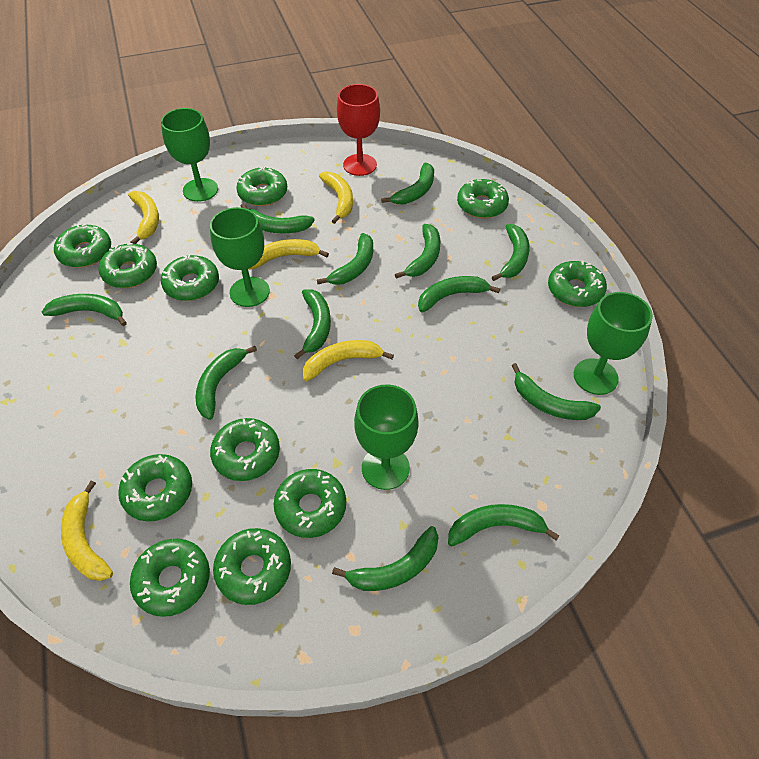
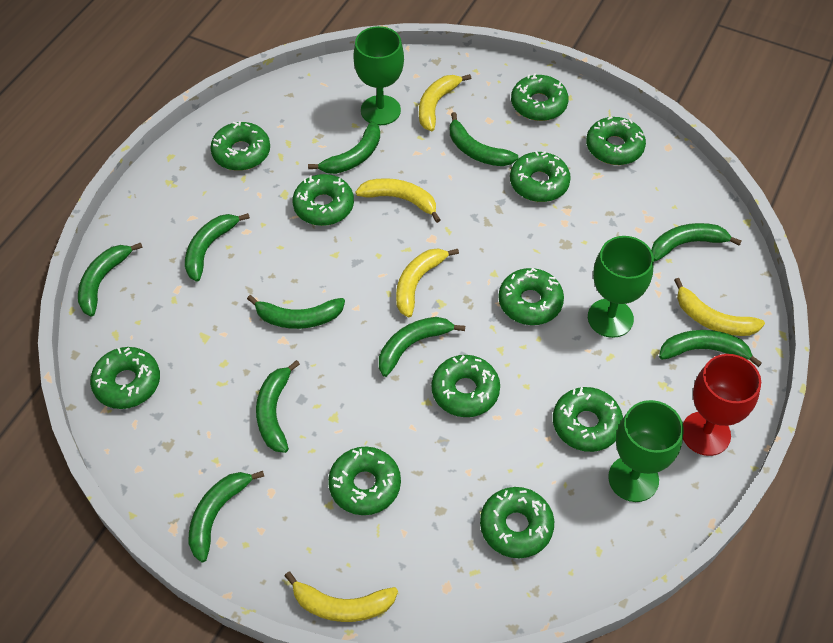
green banana: 12 -> 10
green goblet: 4 -> 3

